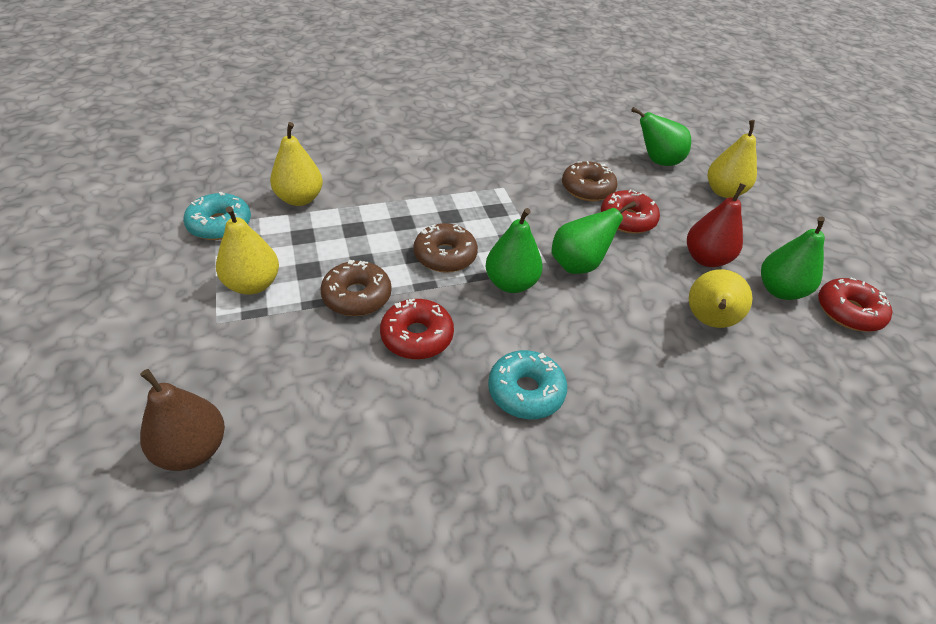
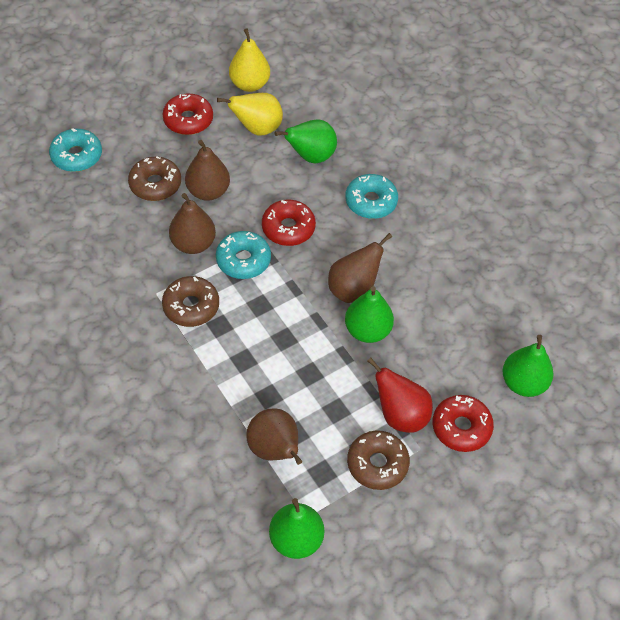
brown pear: 1 -> 4
turquoise donut: 2 -> 3
yellow pear: 4 -> 2

